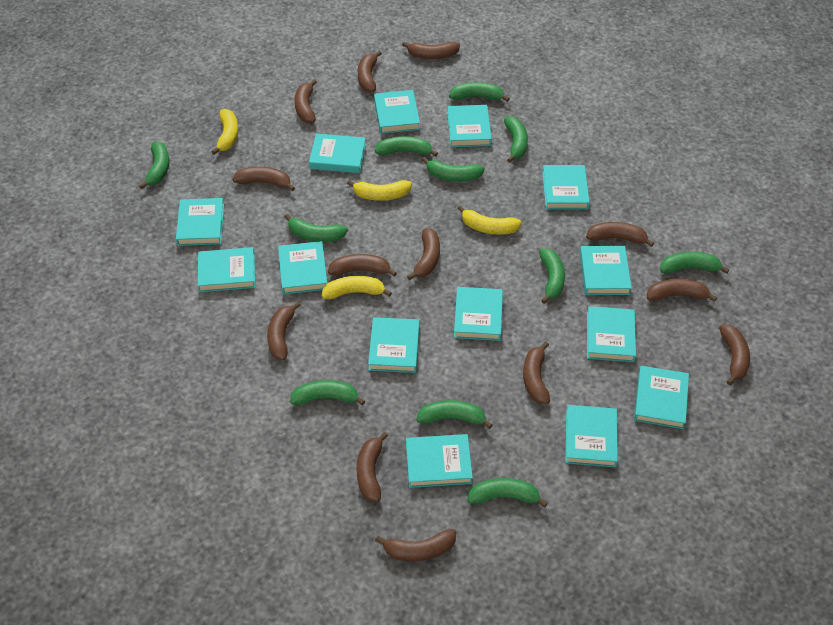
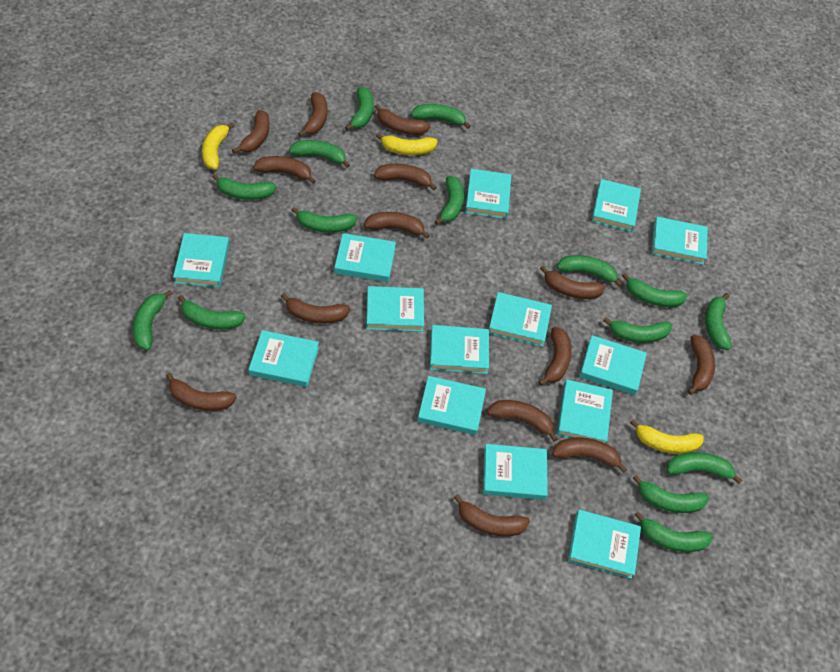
brown banana: 13 -> 14
green banana: 11 -> 15
yellow banana: 4 -> 3

